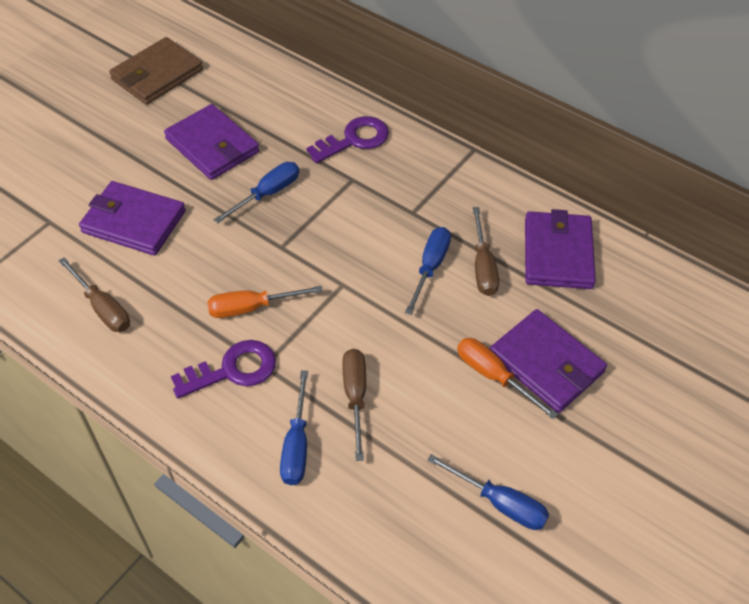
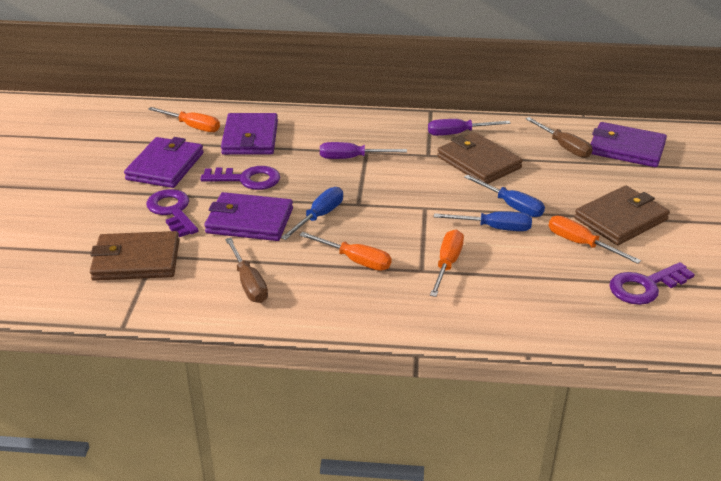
blue screwdriver: 4 -> 3
brown screwdriver: 3 -> 2
brown wallet: 1 -> 3
orange screwdriver: 2 -> 4
purple key: 2 -> 3
purple screwdriver: 0 -> 2

